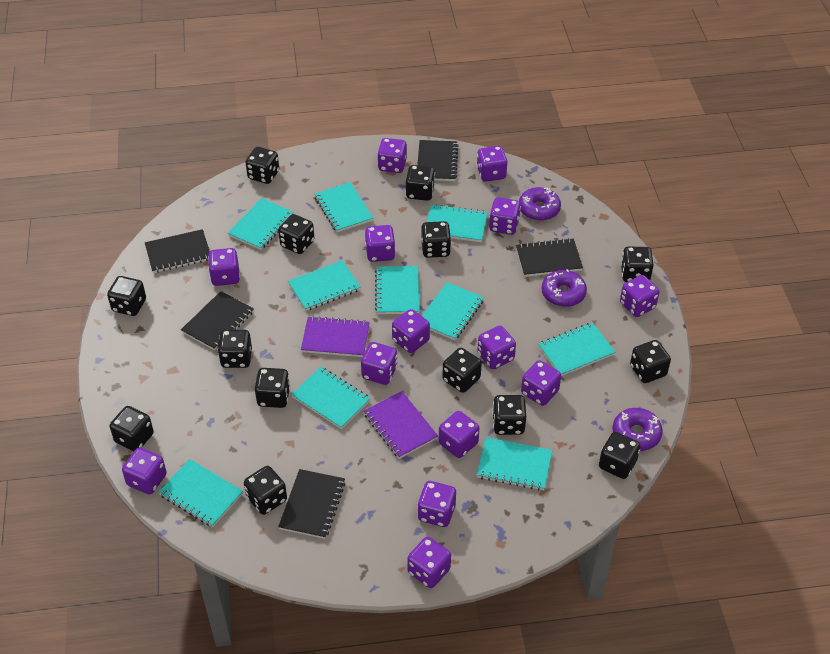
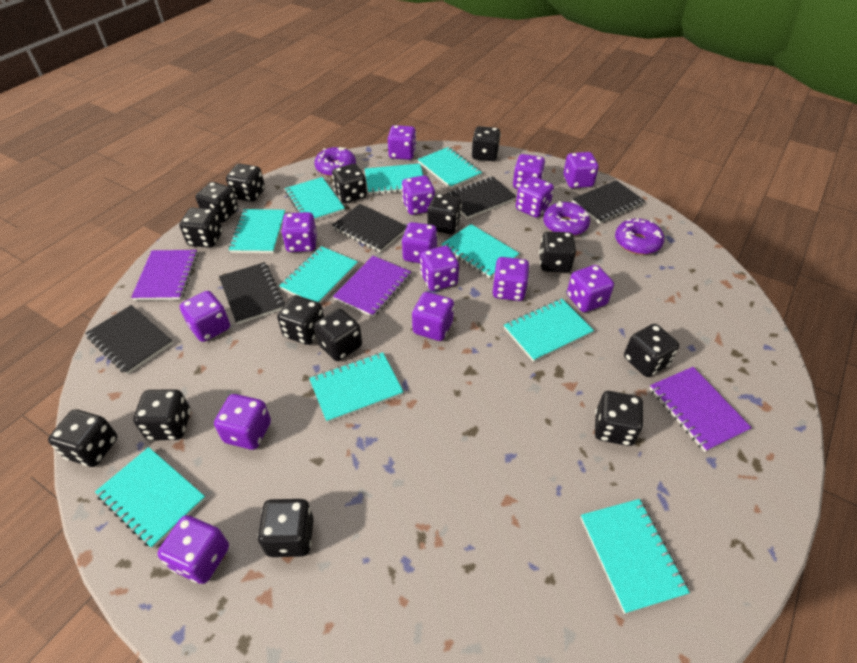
purple notebook: 2 -> 3

